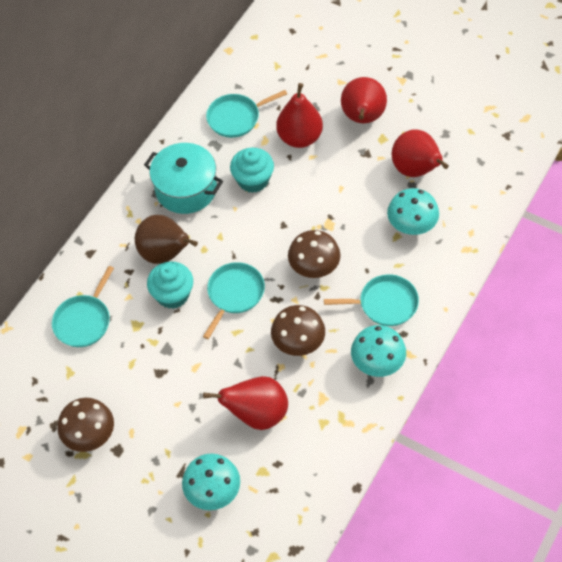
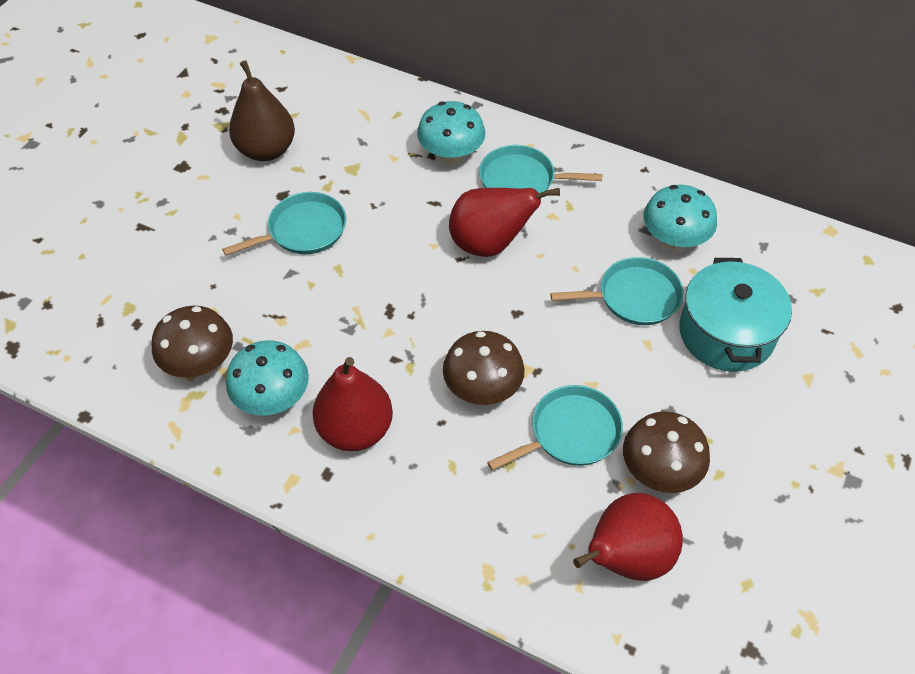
red pear: 4 -> 3
turquoise cupcake: 2 -> 0

